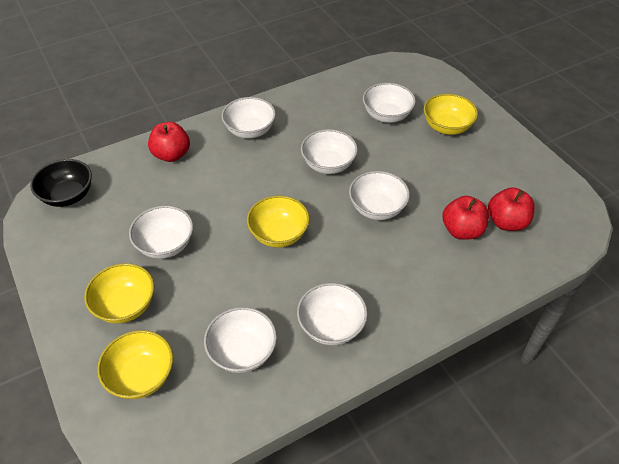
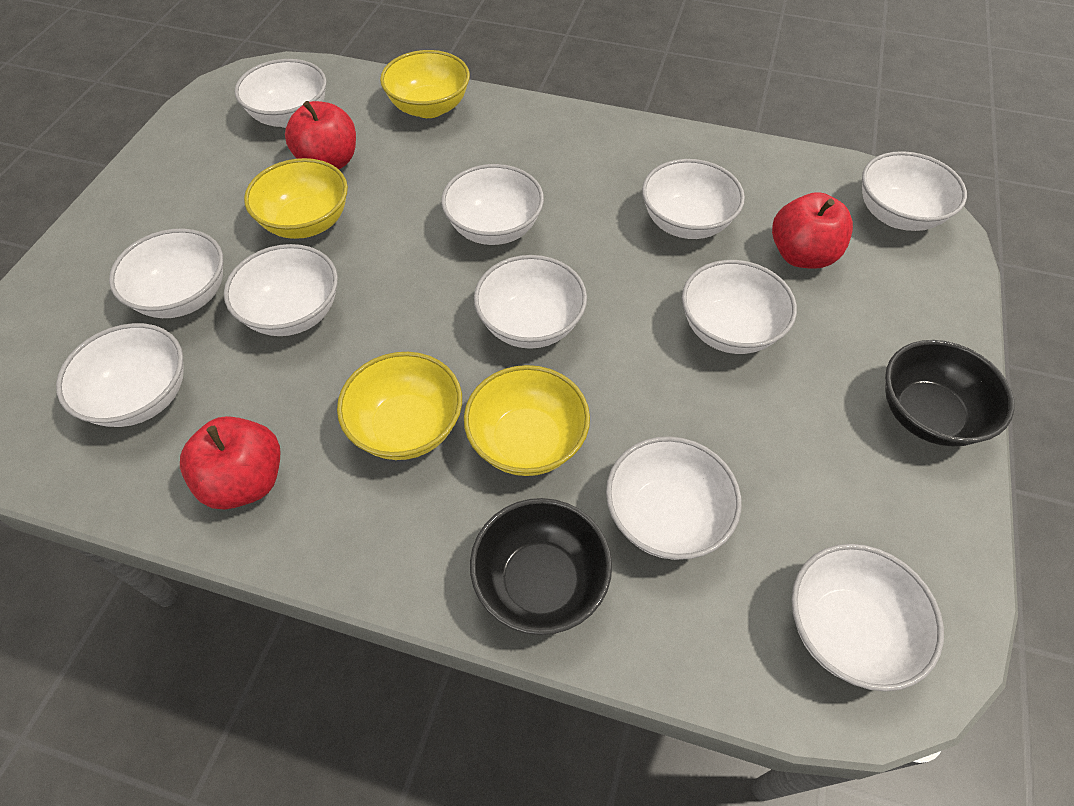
black bowl: 1 -> 2
white bowl: 7 -> 11

